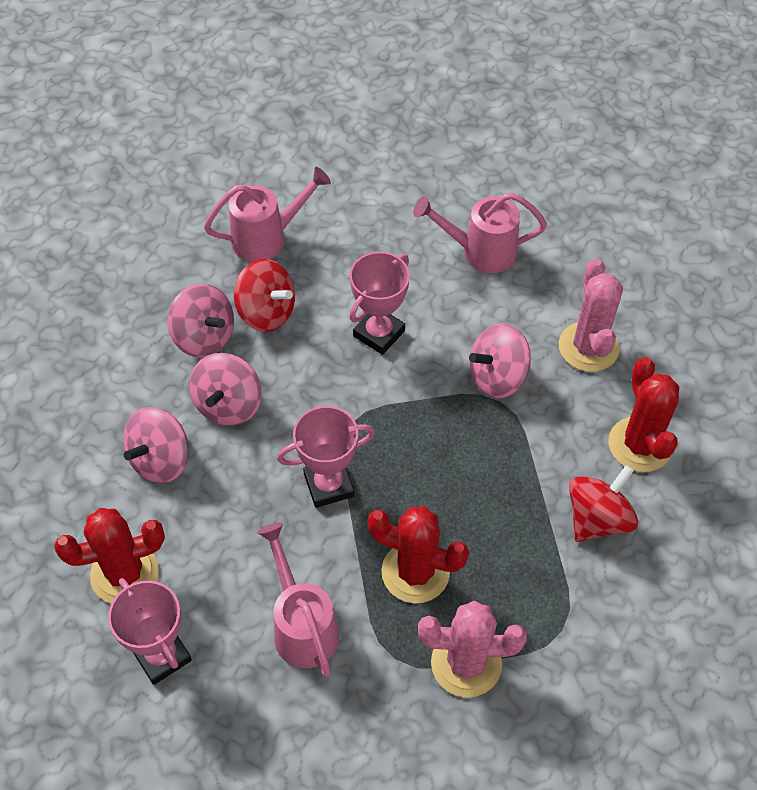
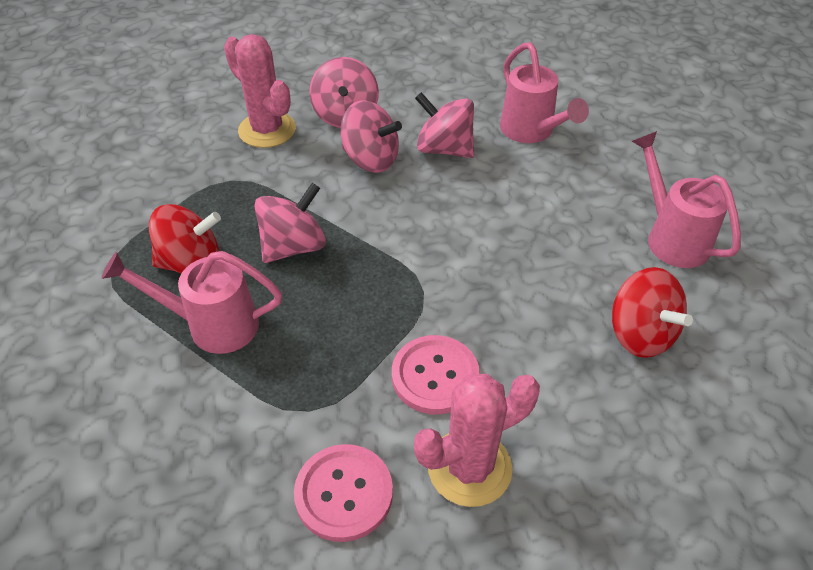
pink button: 0 -> 2
pink trophy: 3 -> 0
red cactus: 3 -> 0

